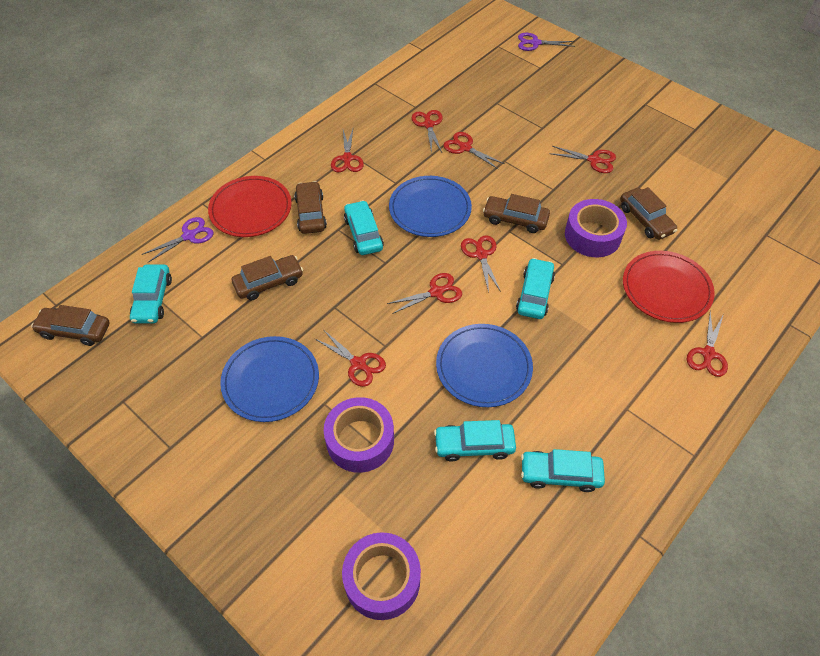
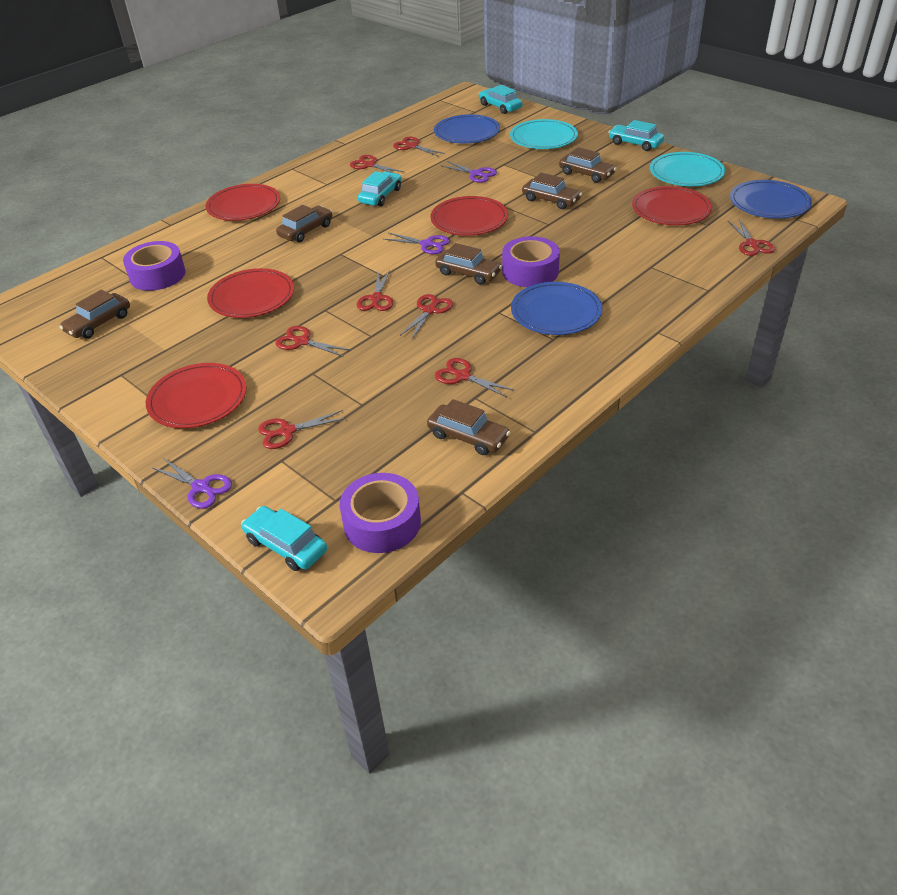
brown car: 5 -> 6
purple scissors: 2 -> 3
red plate: 2 -> 5
turquoise car: 5 -> 4
turquoise plate: 0 -> 2

